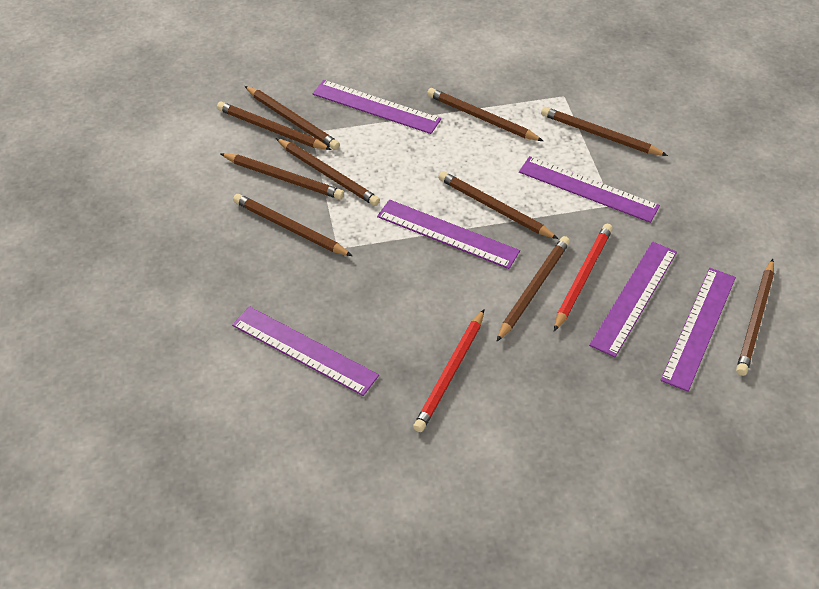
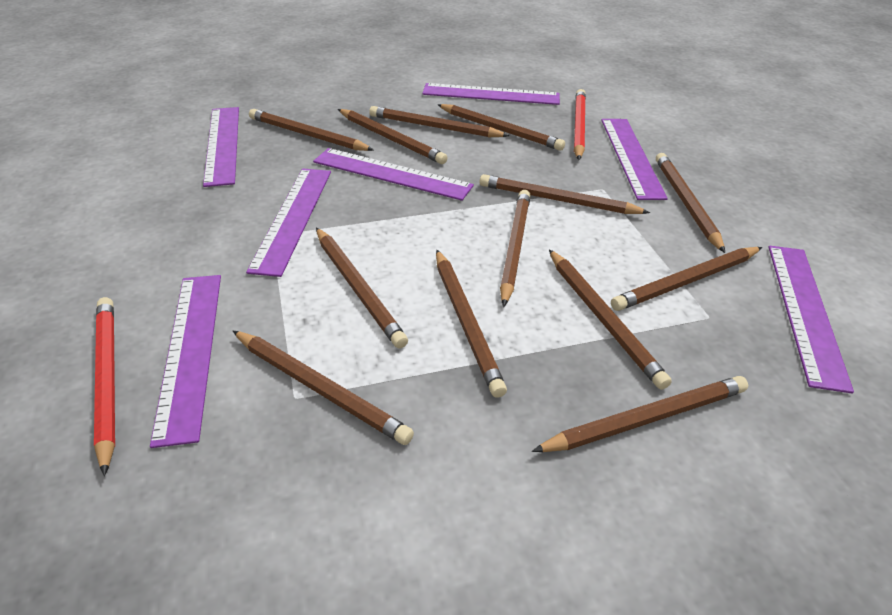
brown pencil: 10 -> 13
purple ruler: 6 -> 7

